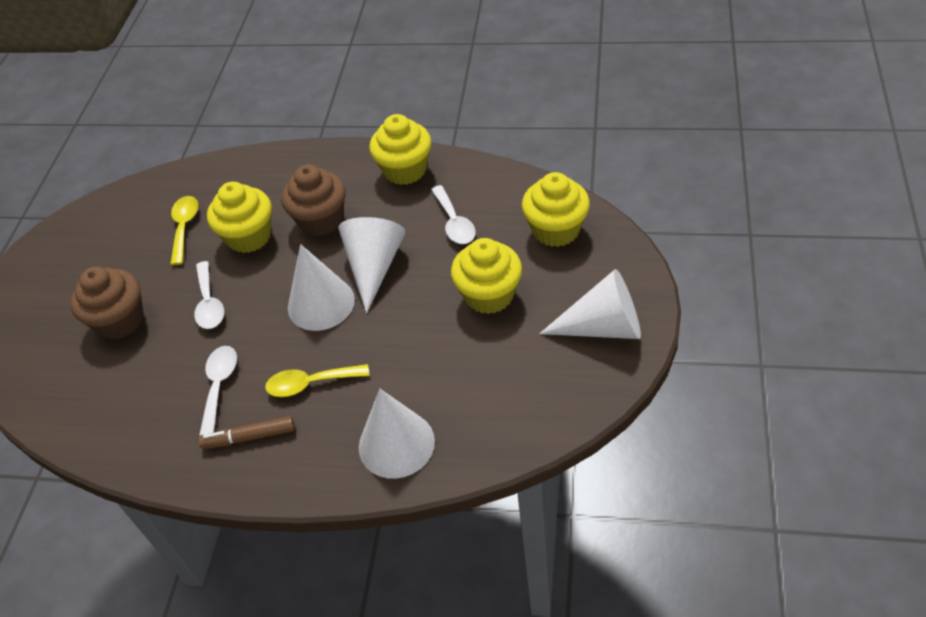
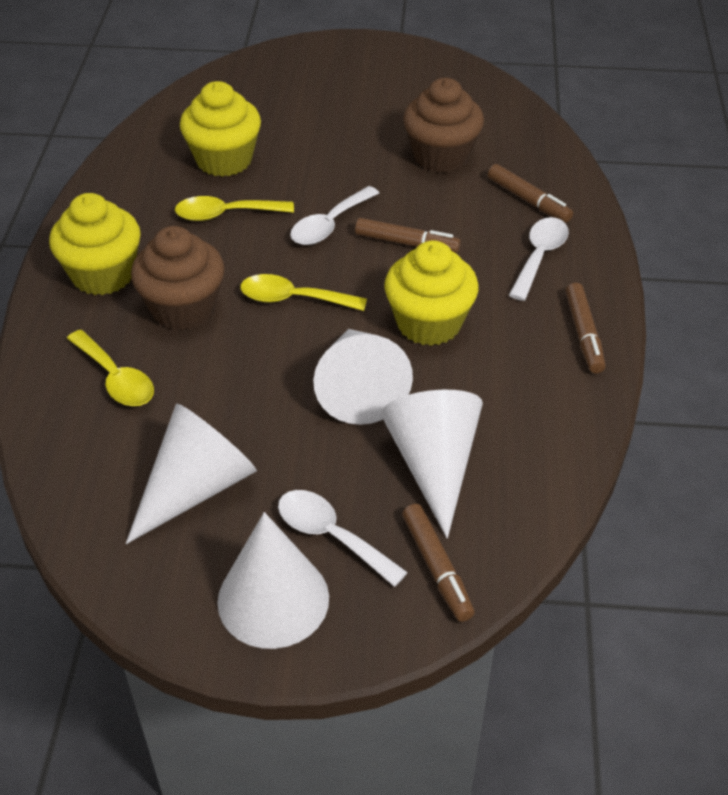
brown marker: 1 -> 4
yellow cupcake: 4 -> 3
yellow spoon: 2 -> 3

